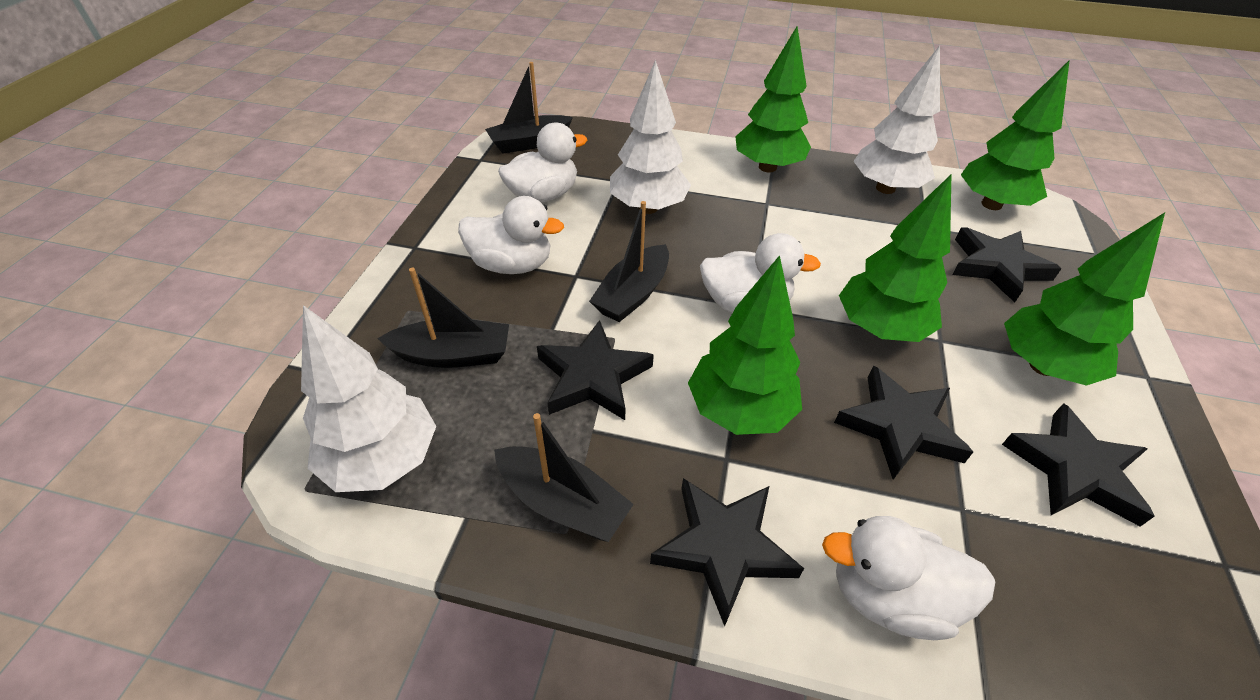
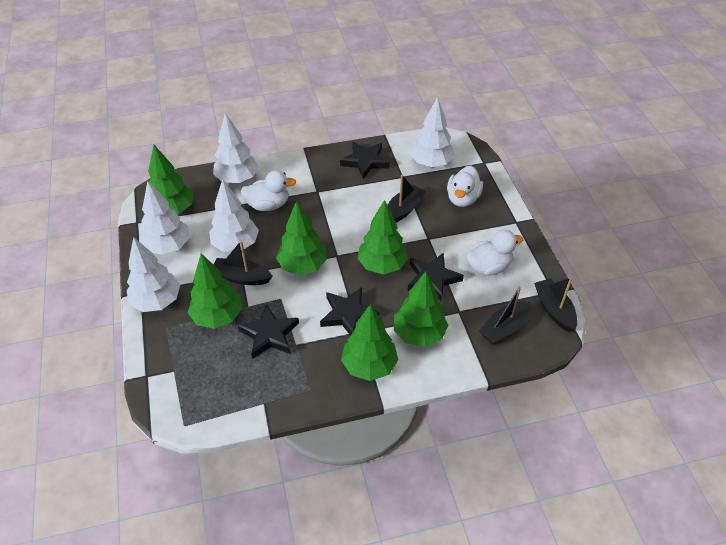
black star: 5 -> 4
green tree: 5 -> 6
white duck: 4 -> 3
white tree: 3 -> 5

